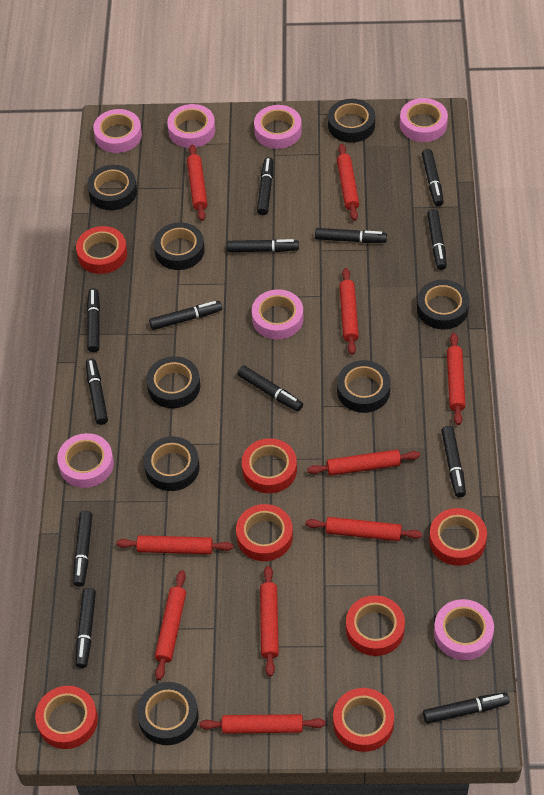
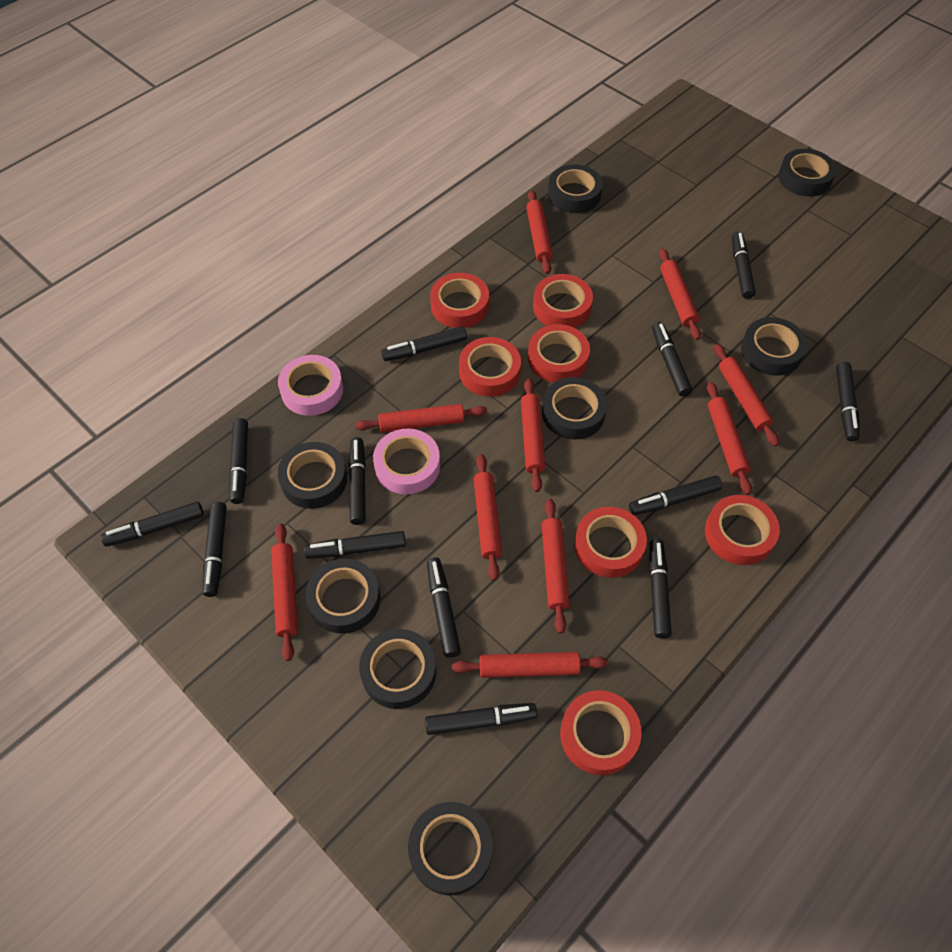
pink tape: 7 -> 2

